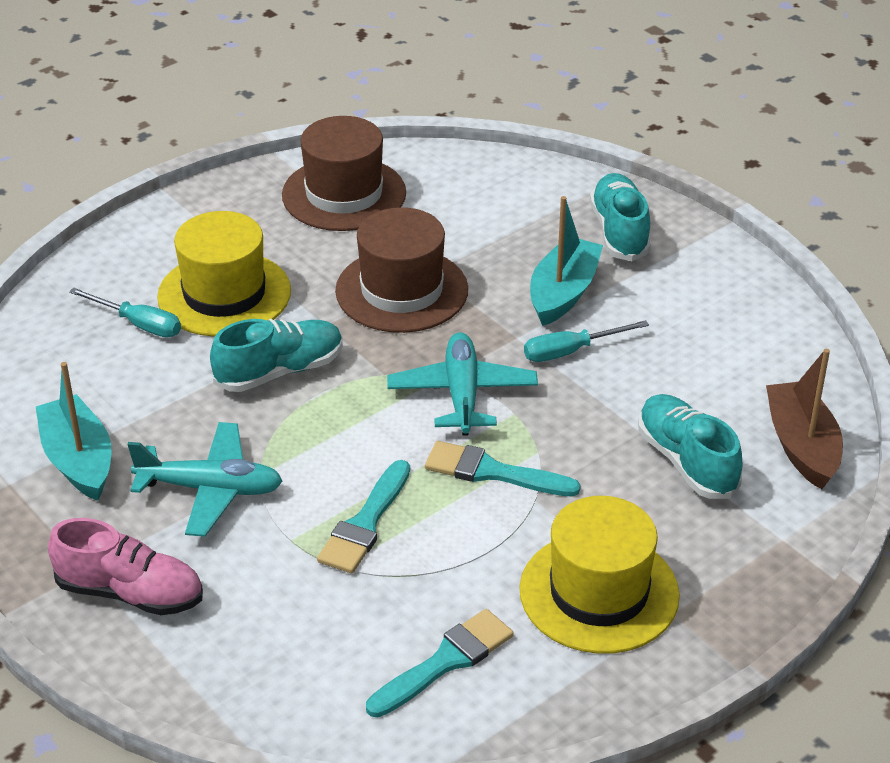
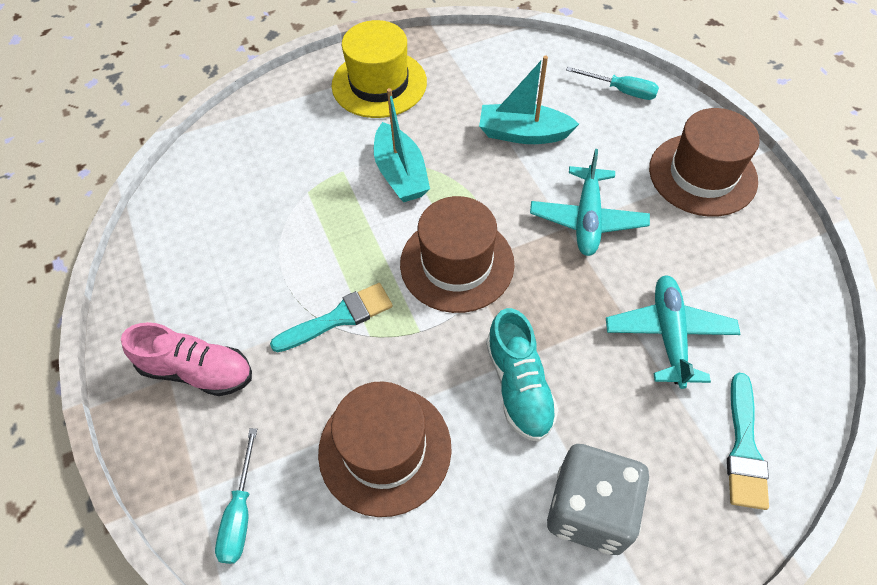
brown boat: 1 -> 0
brown hat: 2 -> 3
grey dice: 0 -> 1
turquoise brush: 3 -> 2
turquoise shoe: 3 -> 1
yellow hat: 2 -> 1

